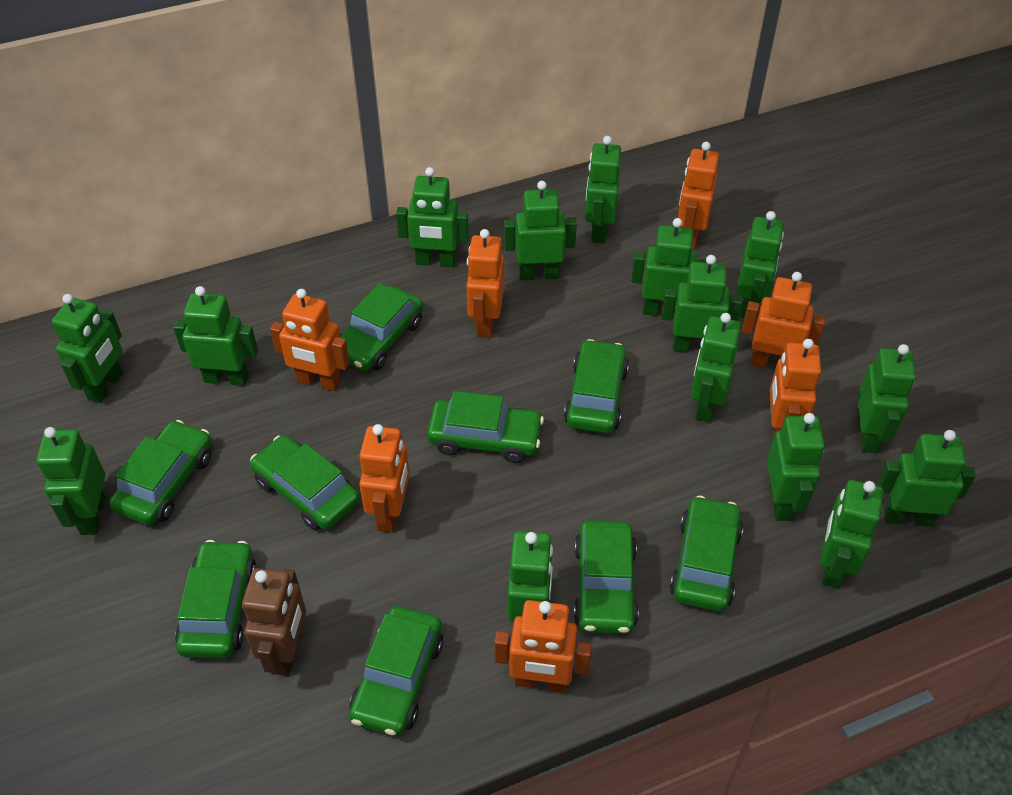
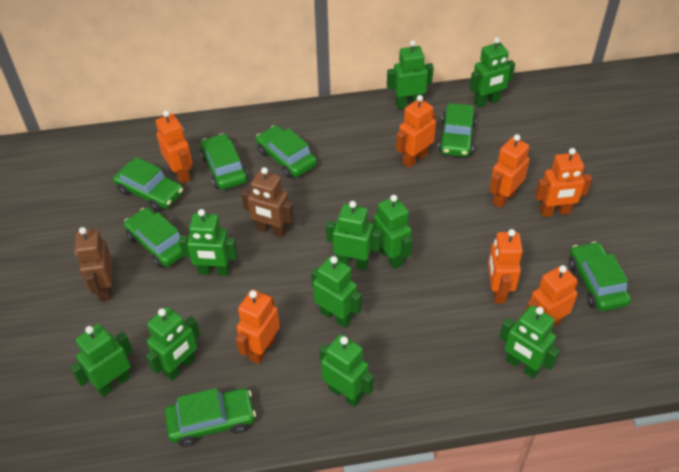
brown robot: 1 -> 2
green car: 9 -> 7
green robot: 15 -> 10

